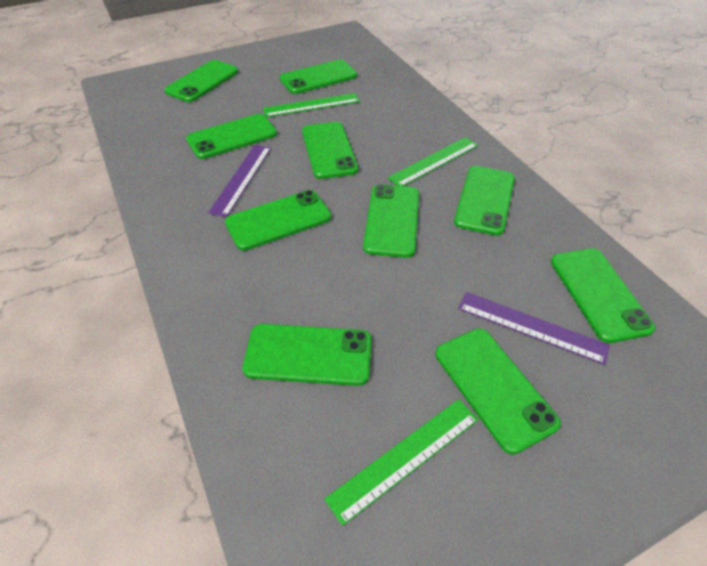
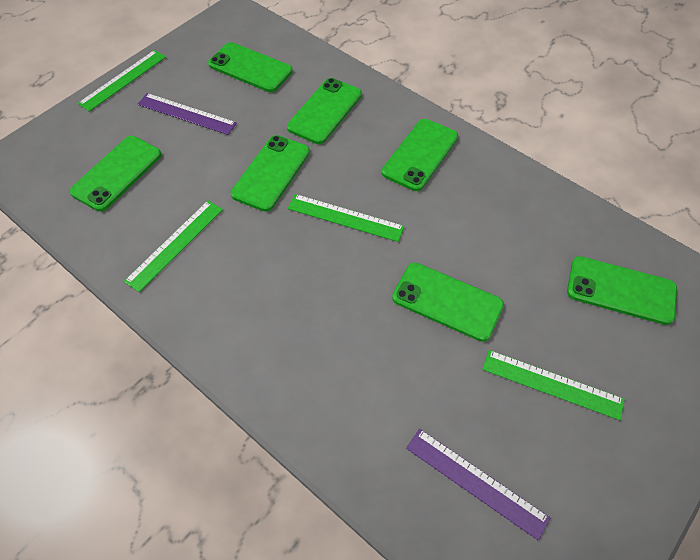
green phone: 10 -> 7
green ruler: 3 -> 4

